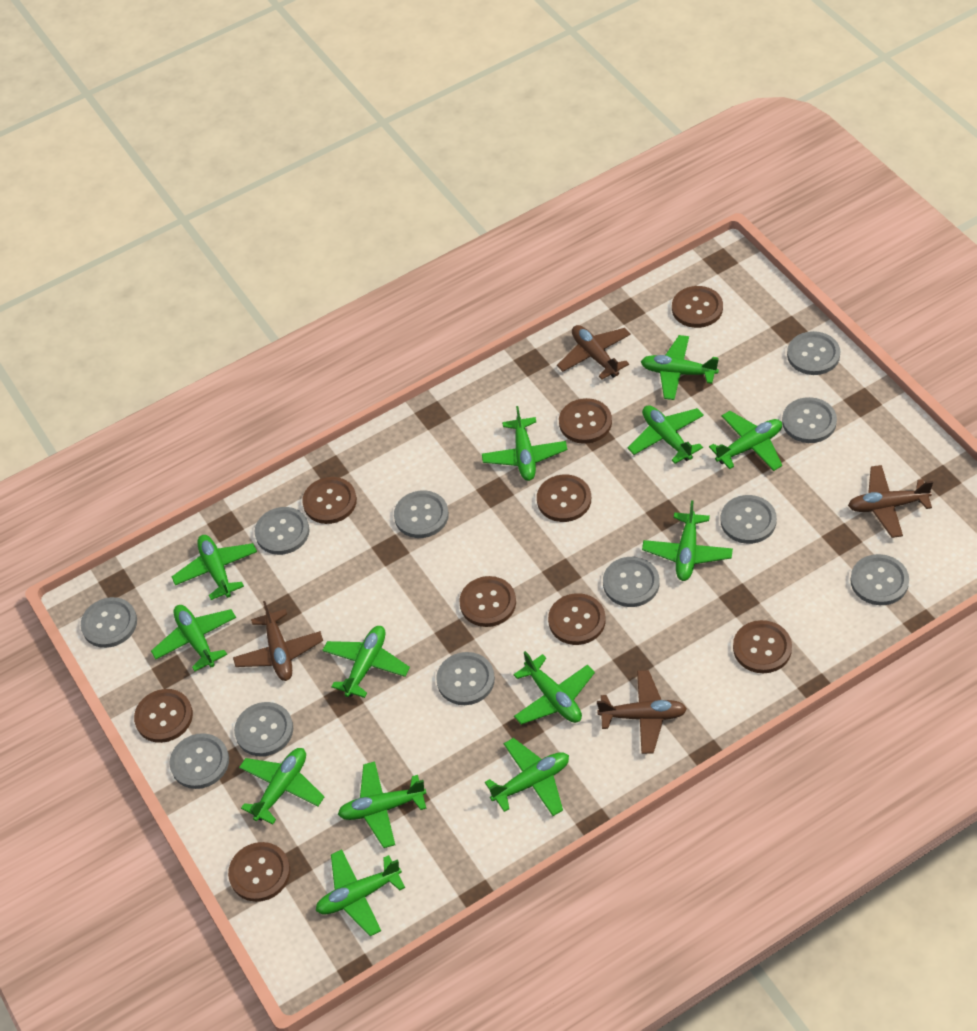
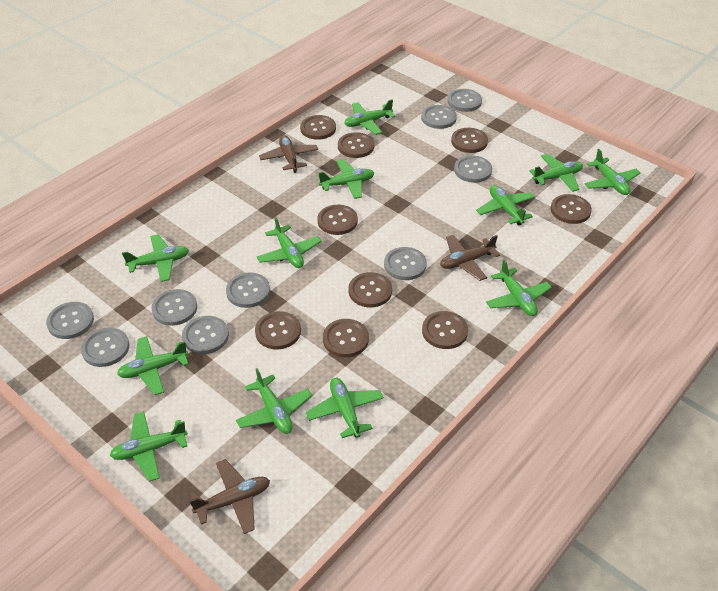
brown plane: 4 -> 3
green plane: 13 -> 12
grey button: 11 -> 9

